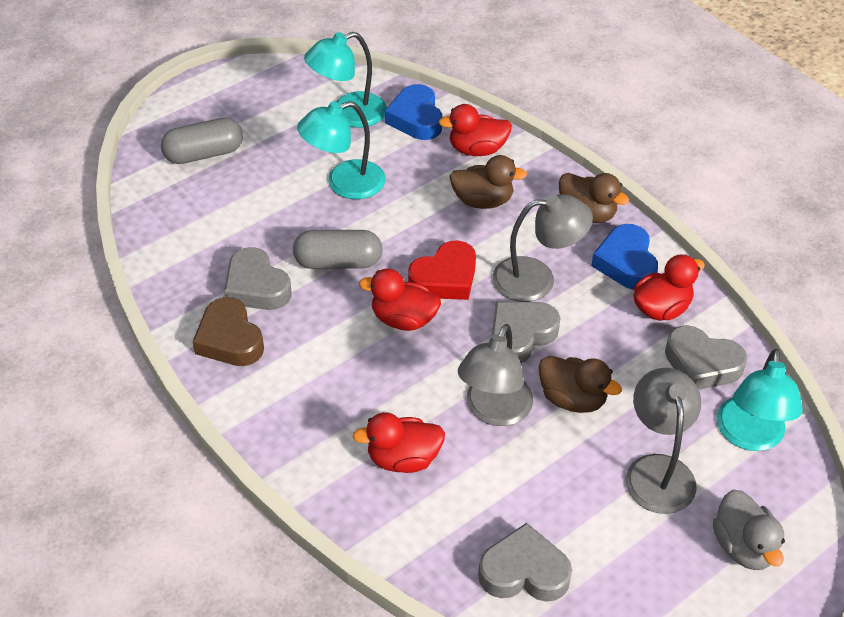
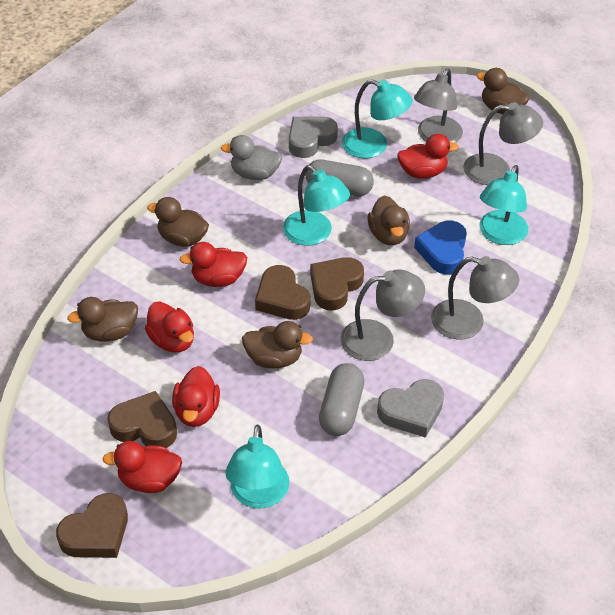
blue heart: 2 -> 1
brown duck: 3 -> 5
brown heart: 1 -> 4
grey heart: 4 -> 2
grey lamp: 3 -> 4
red duck: 4 -> 5
red heart: 1 -> 0
turquoise lamp: 3 -> 4

